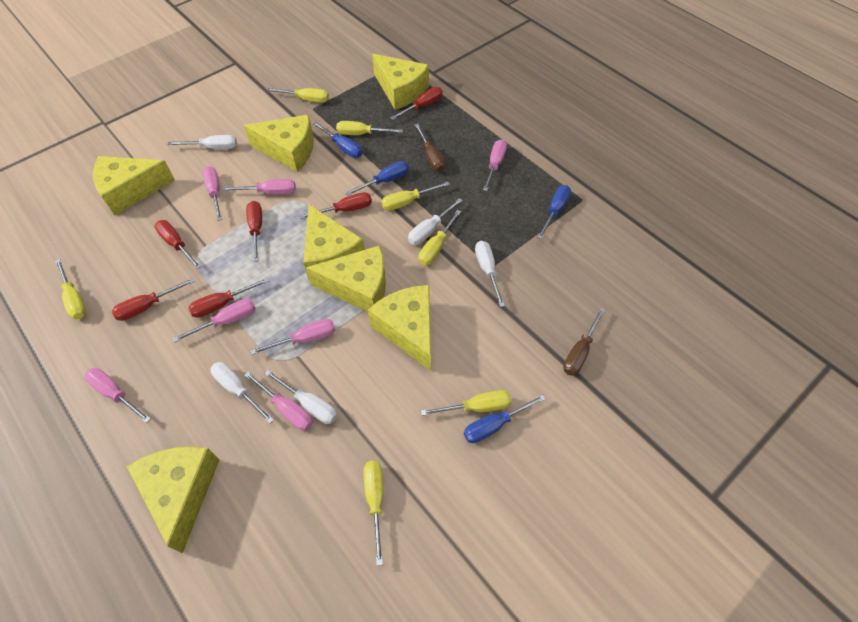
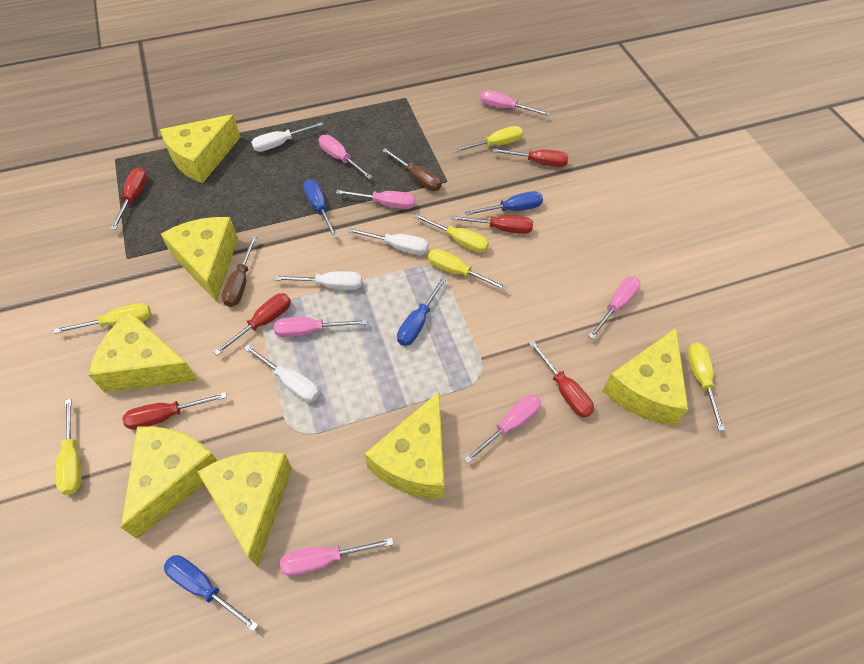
white screwdriver: 5 -> 4
yellow screwdriver: 7 -> 6

